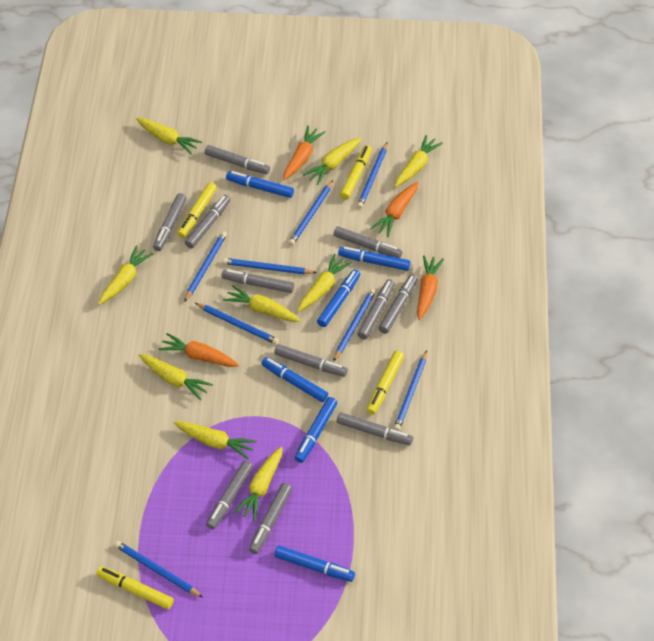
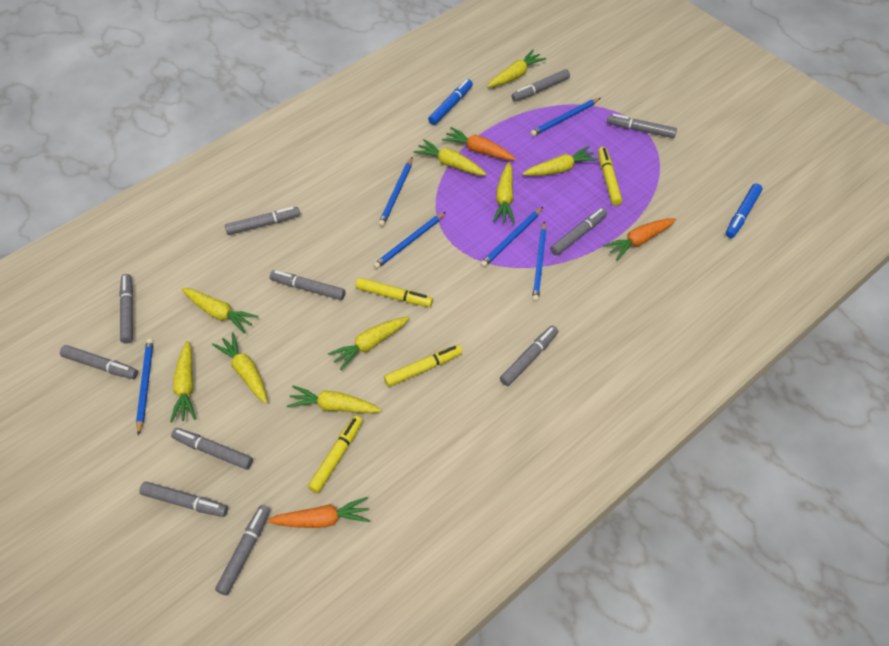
blue marker: 6 -> 2
blue pencil: 8 -> 6
orange carrot: 4 -> 3

